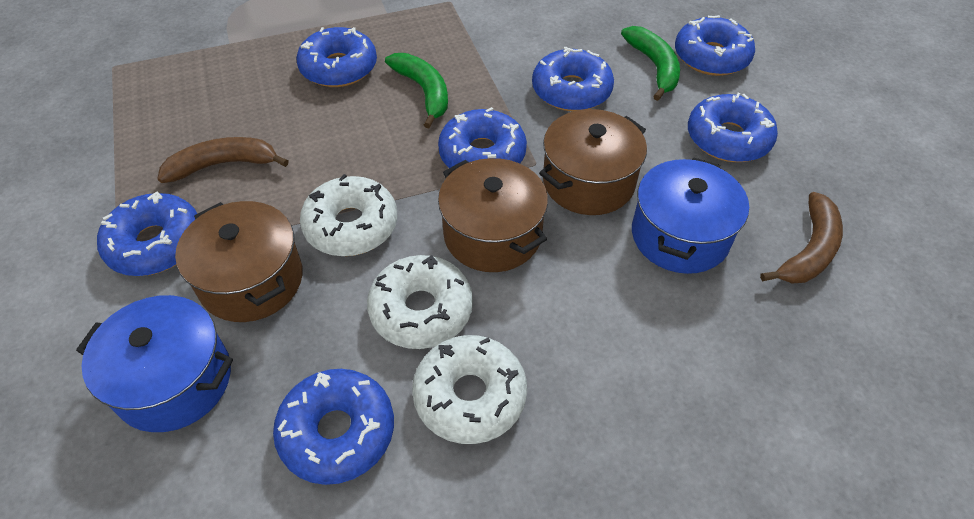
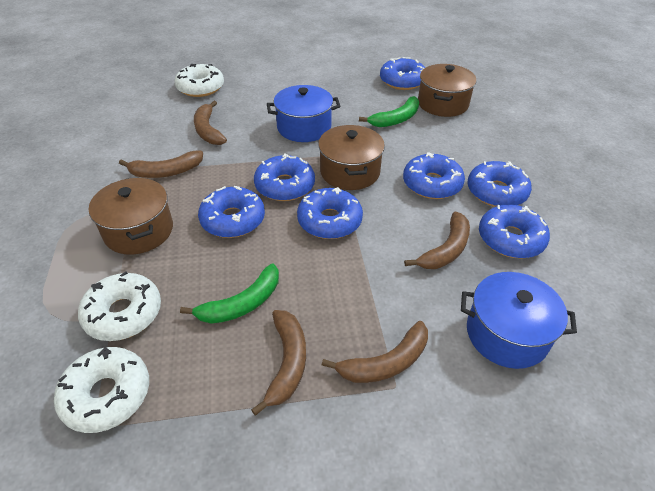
brown banana: 2 -> 5

